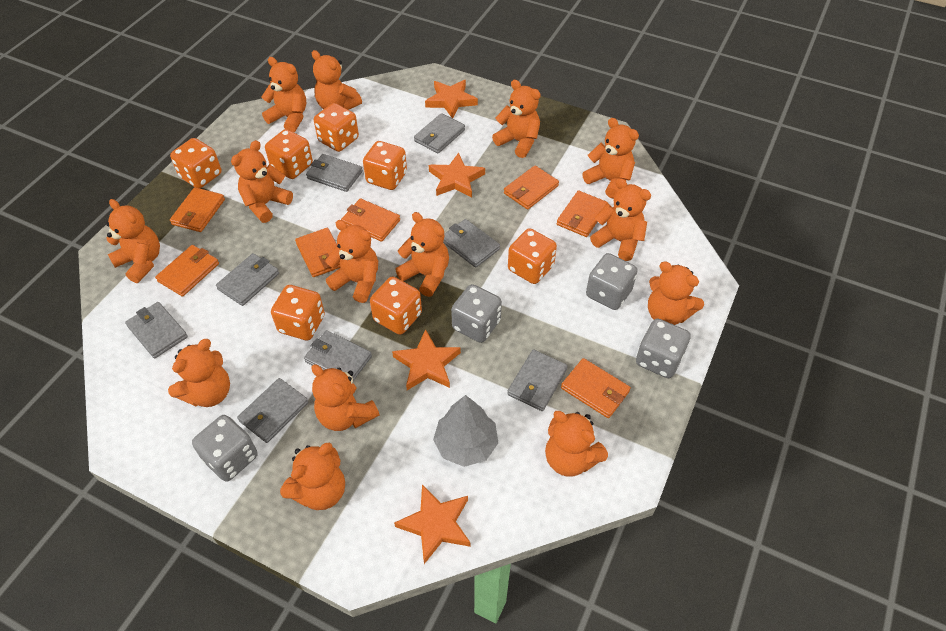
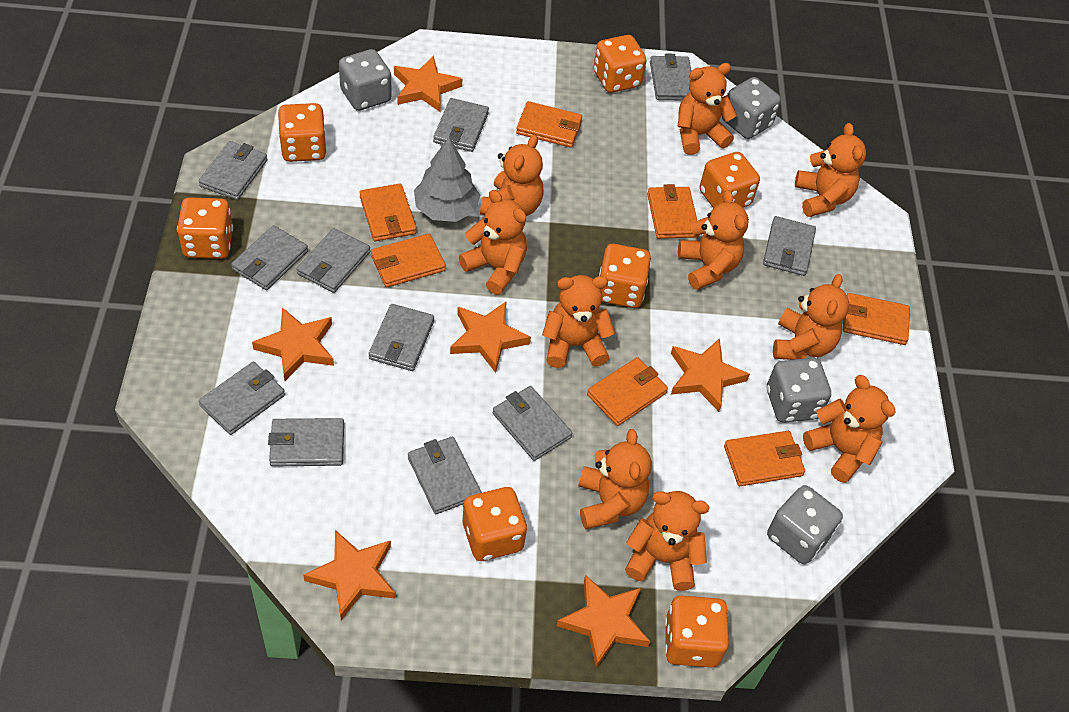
grey wallet: 8 -> 11
orange star: 4 -> 6
orange teddy bear: 14 -> 10

